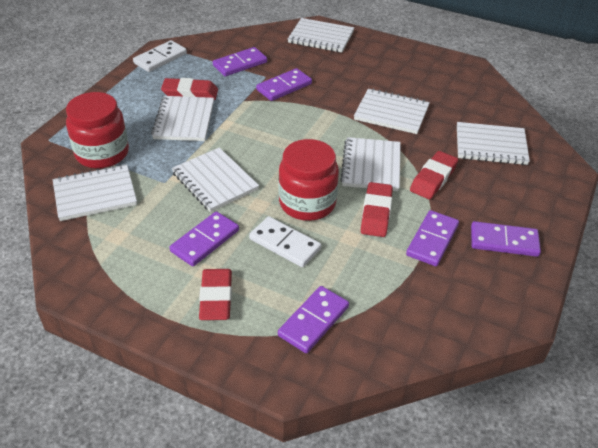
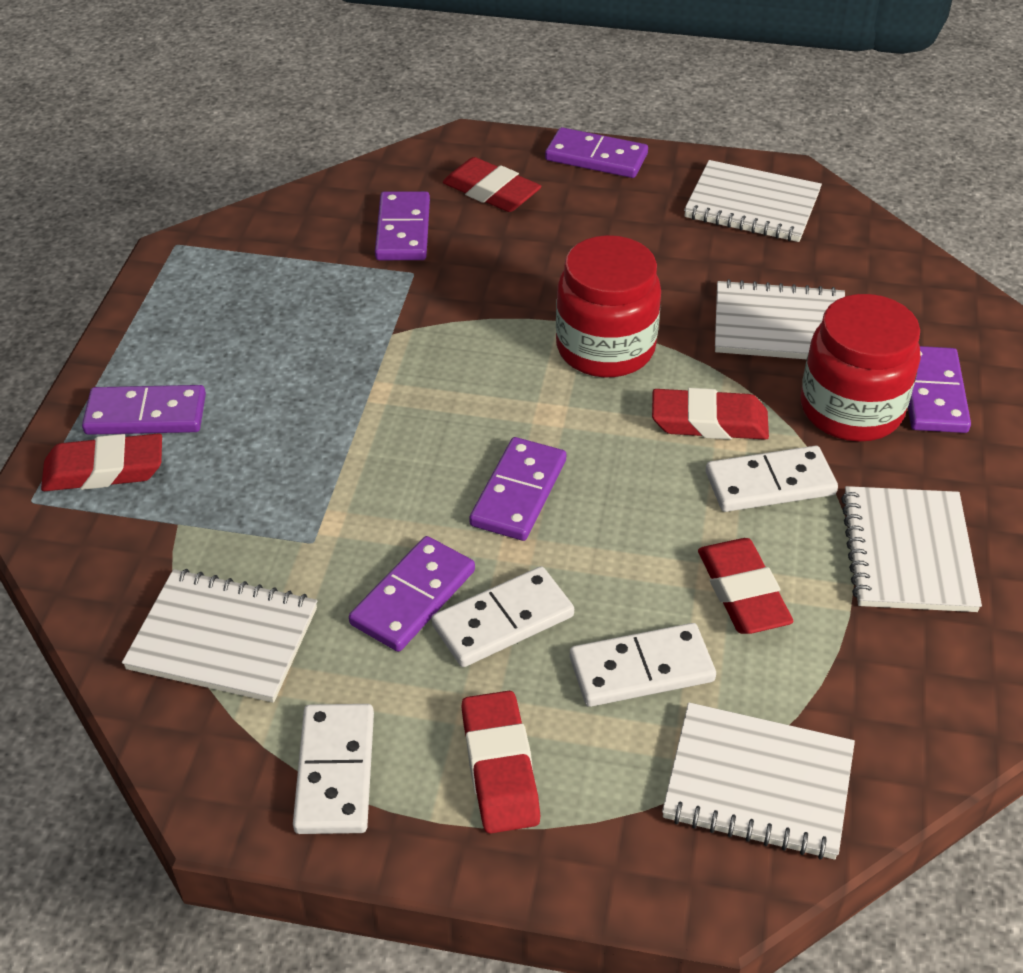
red eraser: 4 -> 5
white domino: 2 -> 4
white notebook: 7 -> 5

